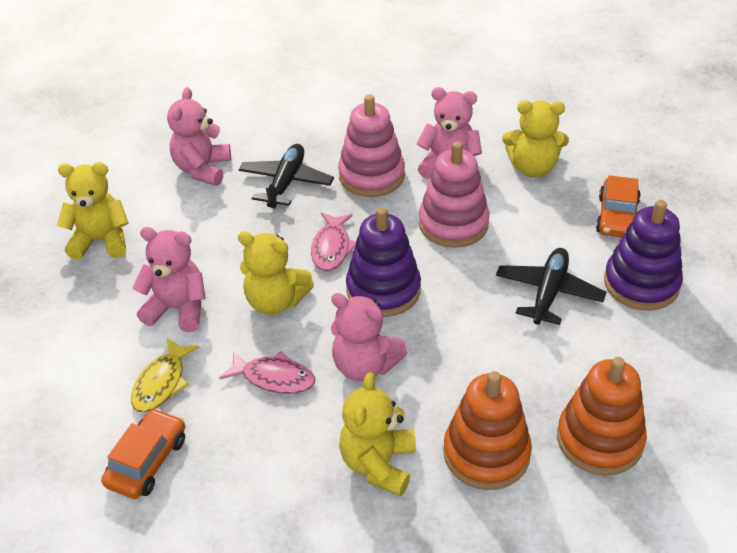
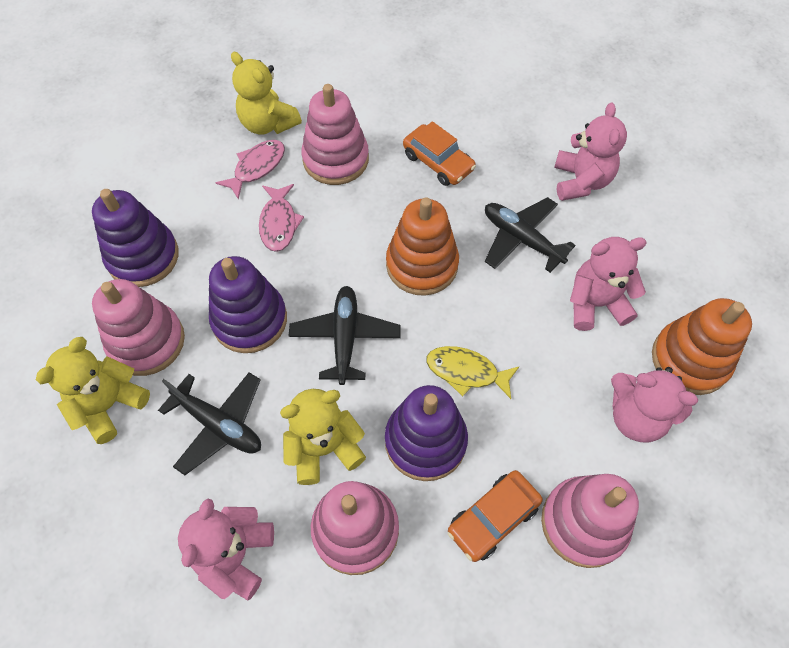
black plane: 2 -> 3
pink stacking toy: 2 -> 4
purple stacking toy: 2 -> 3
yellow teddy bear: 4 -> 3

